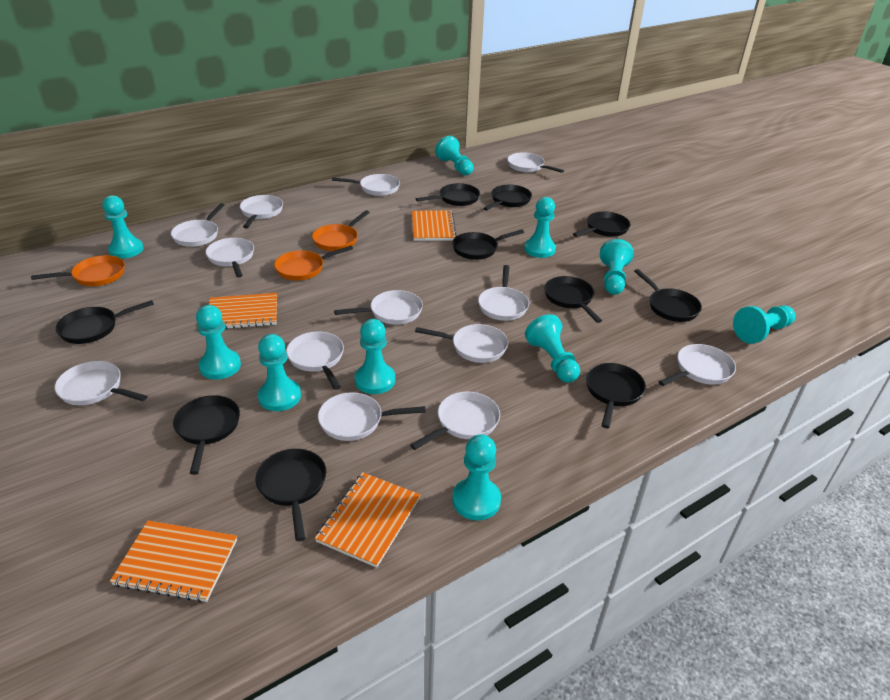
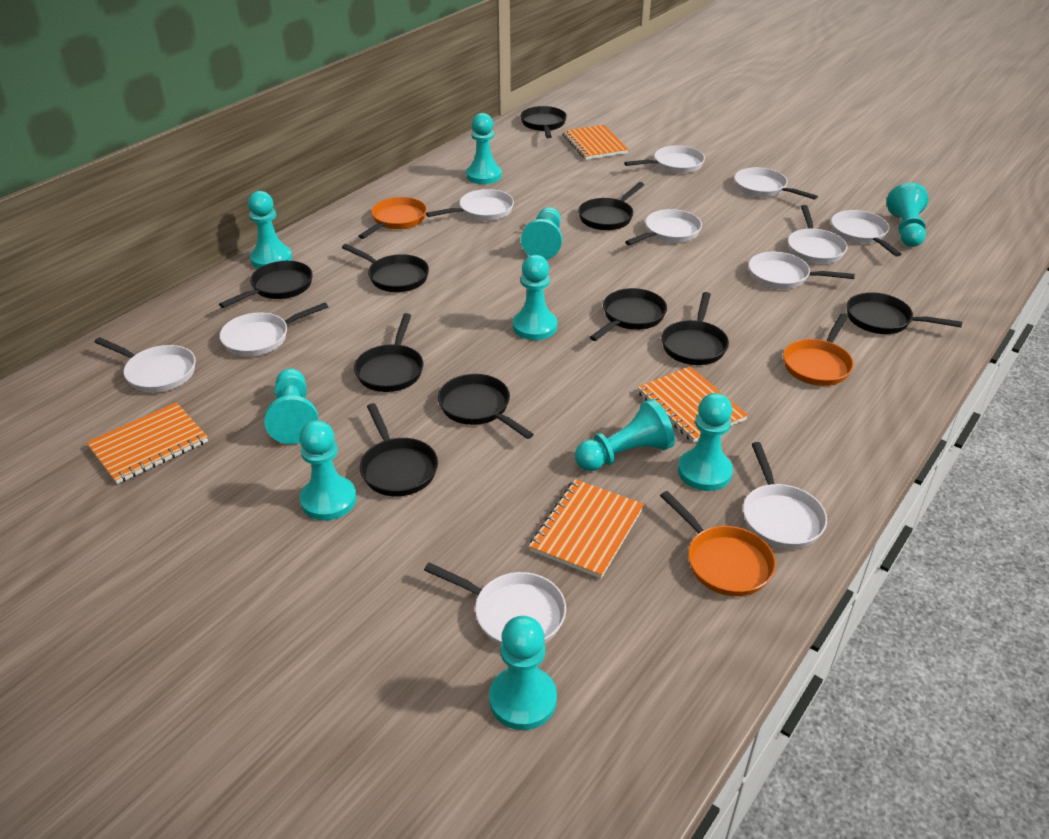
white pan: 13 -> 11

